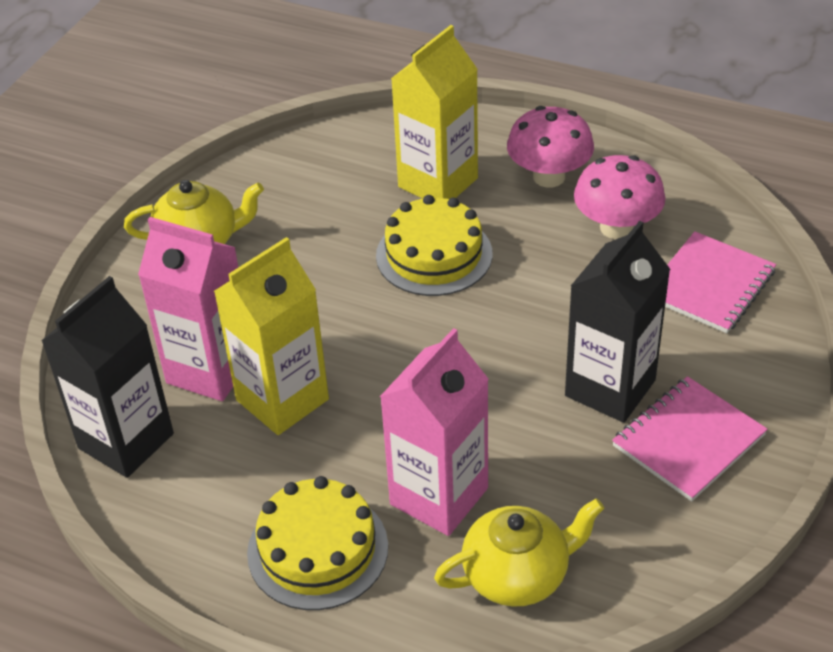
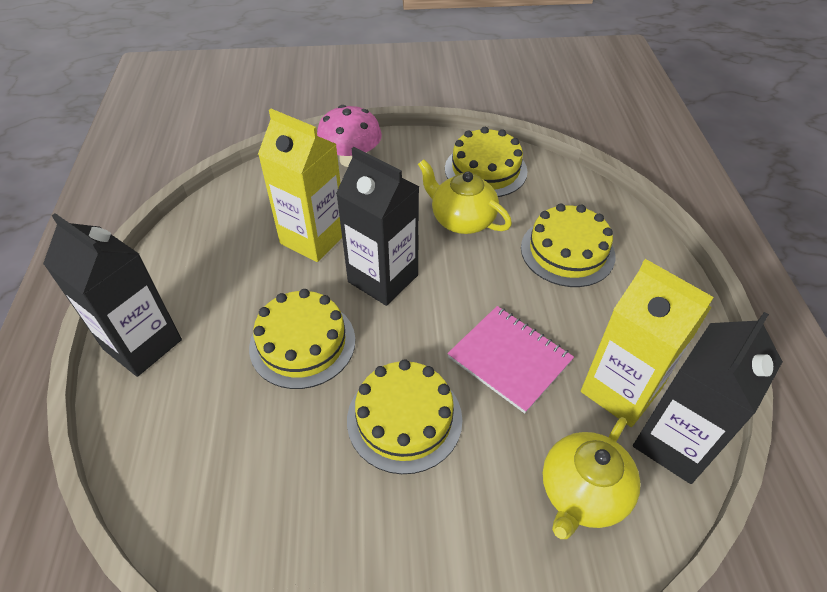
black carton: 2 -> 3
pink carton: 2 -> 0
pink mushroom: 2 -> 1
pink notebook: 2 -> 1
yellow cake: 2 -> 4

